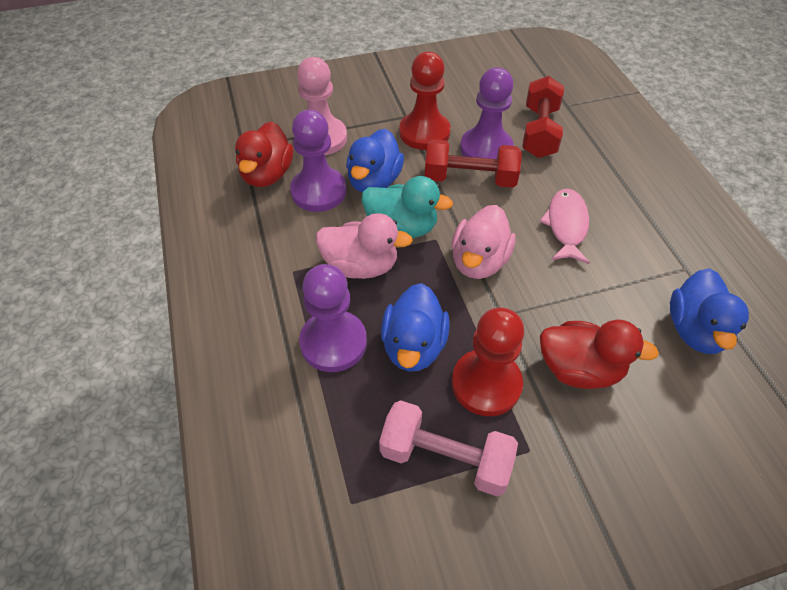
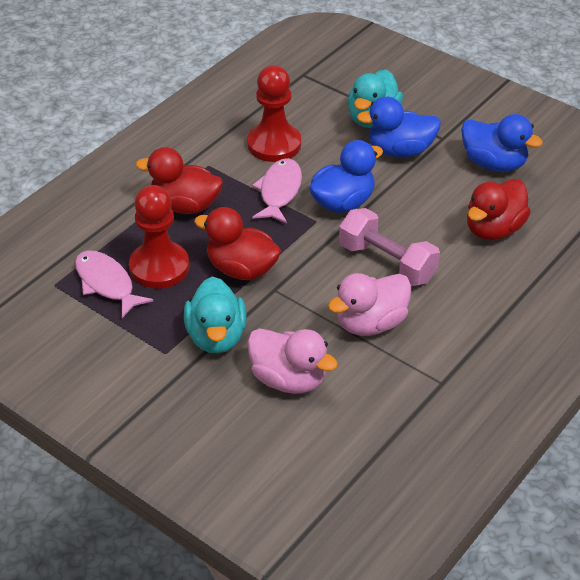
pink fish: 1 -> 2
pink pawn: 1 -> 0
purple pawn: 3 -> 0
red duck: 2 -> 3
red dumbbell: 2 -> 0
turquoise duck: 1 -> 2

